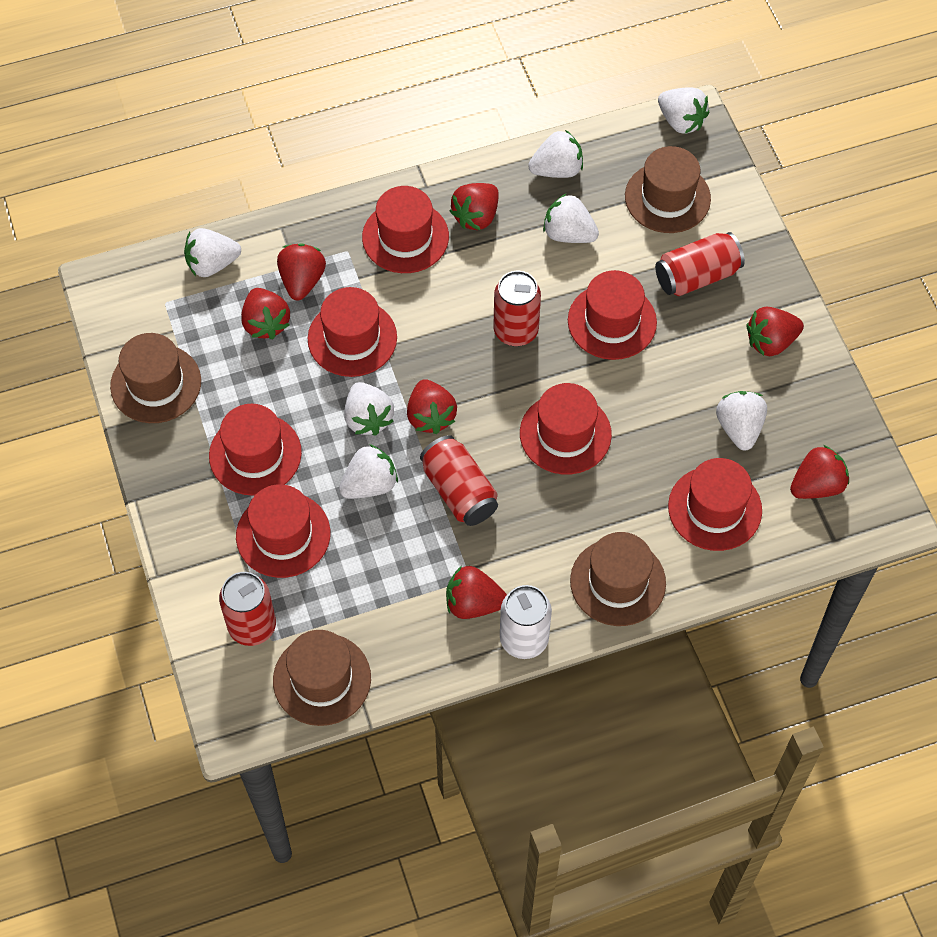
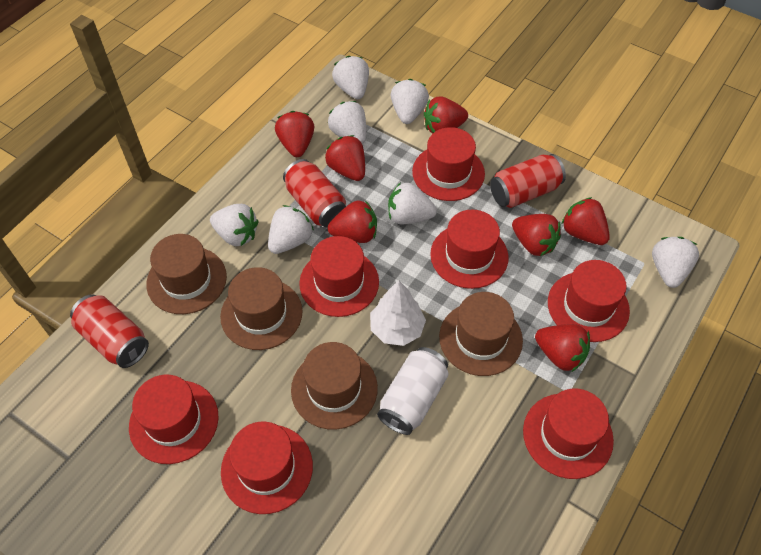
red can: 4 -> 3
white tree: 0 -> 1

